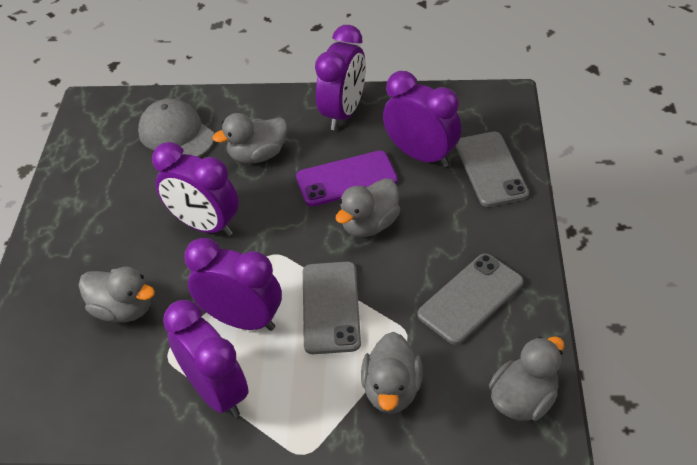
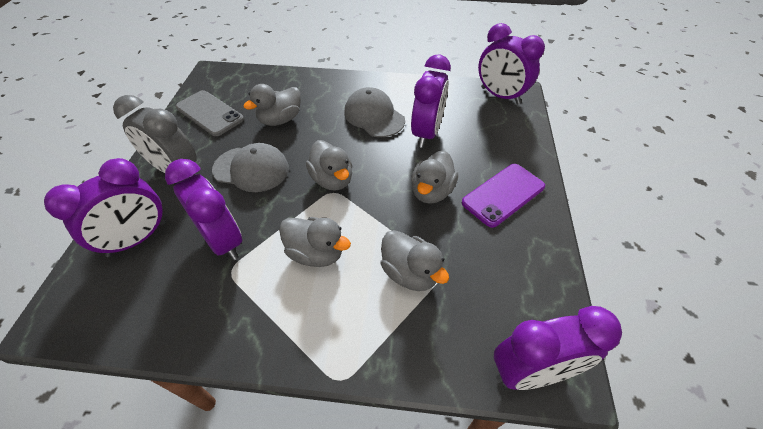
grey cap: 1 -> 2
grey clock: 0 -> 1
grey phone: 3 -> 1

